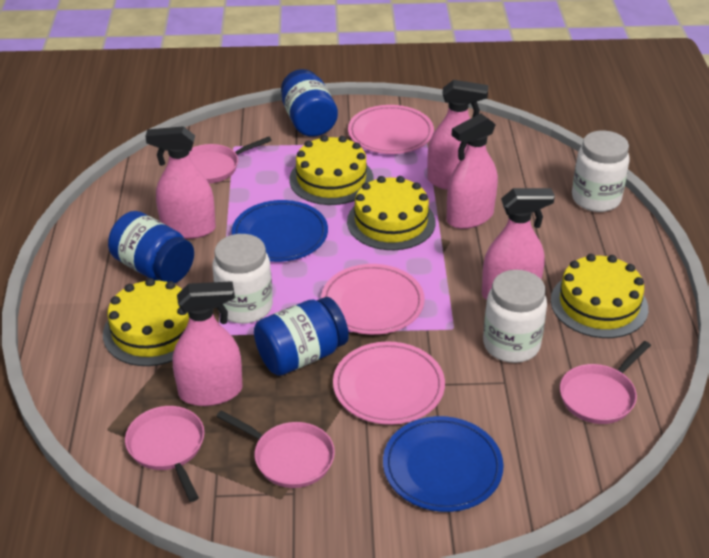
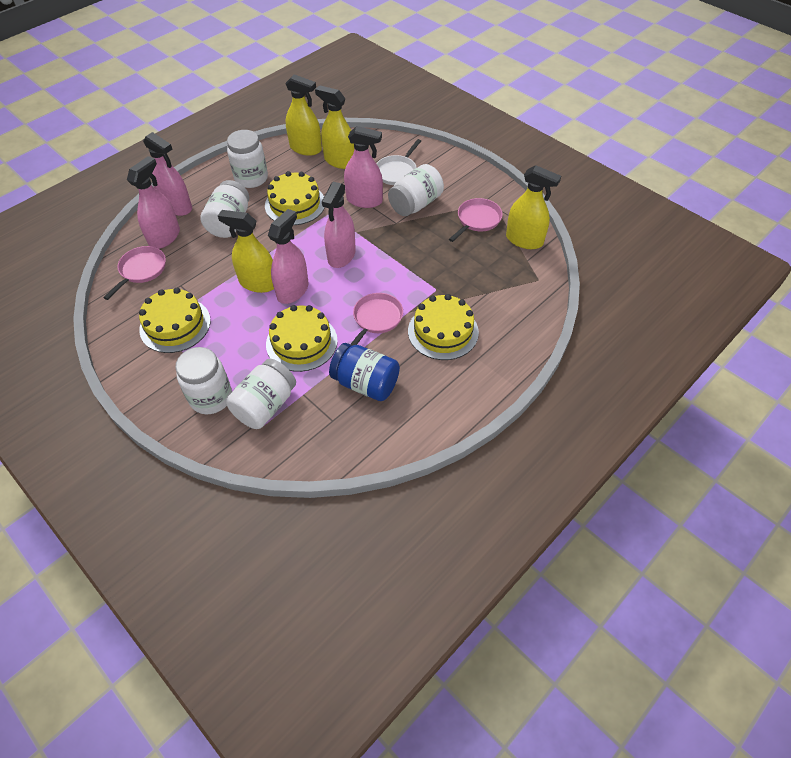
blue jar: 3 -> 1
blue plate: 2 -> 0
pink pan: 4 -> 3
pink plate: 3 -> 0
white jar: 3 -> 5
white pan: 0 -> 1
yellow spray bottle: 0 -> 4

